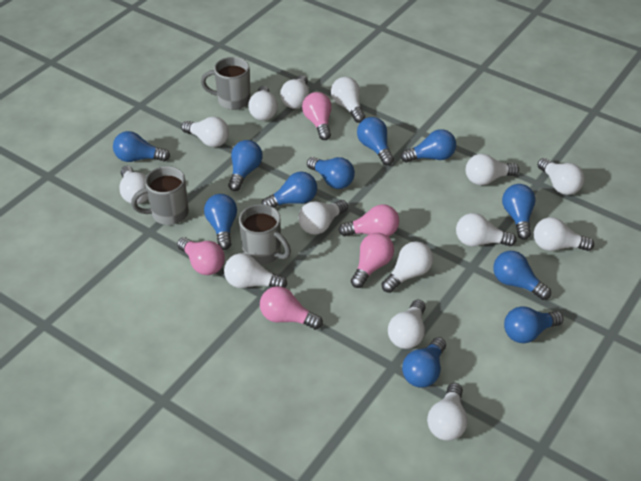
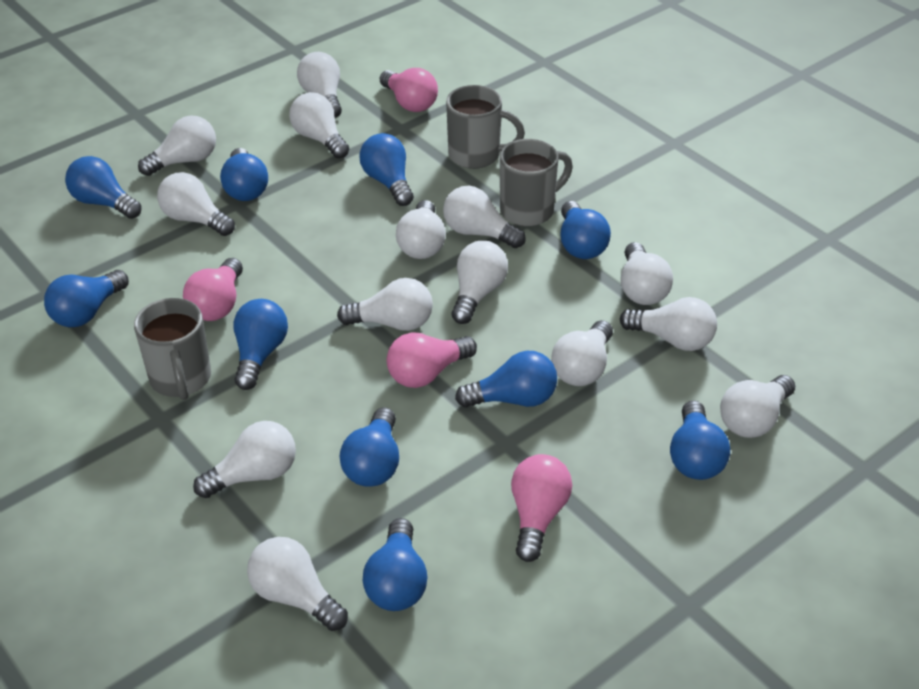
blue light bulb: 11 -> 10
pink light bulb: 5 -> 4

